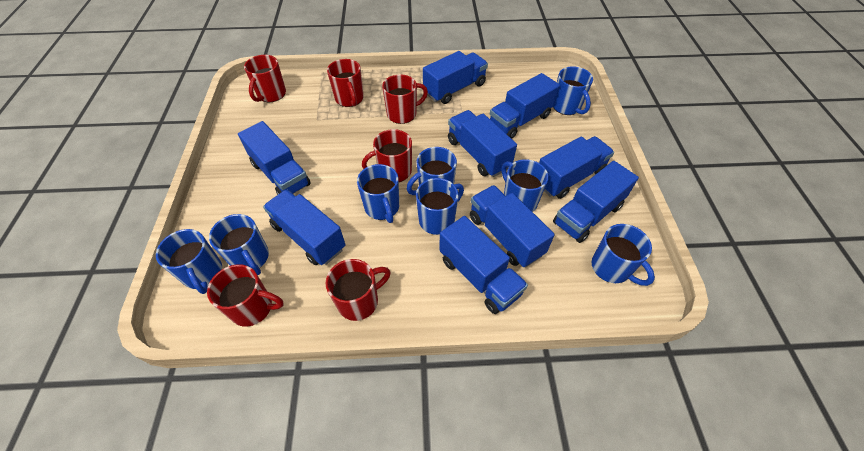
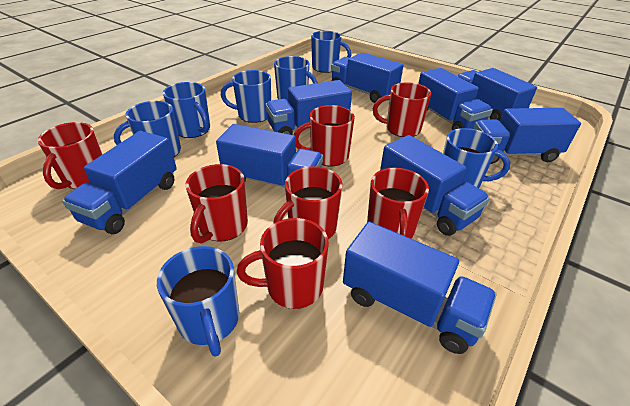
blue mug: 8 -> 7
red mug: 6 -> 7

